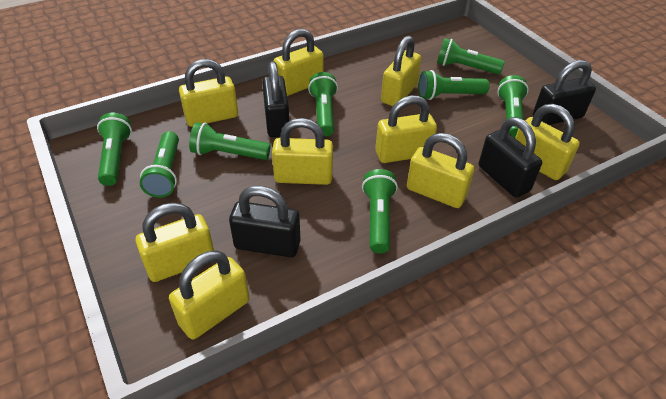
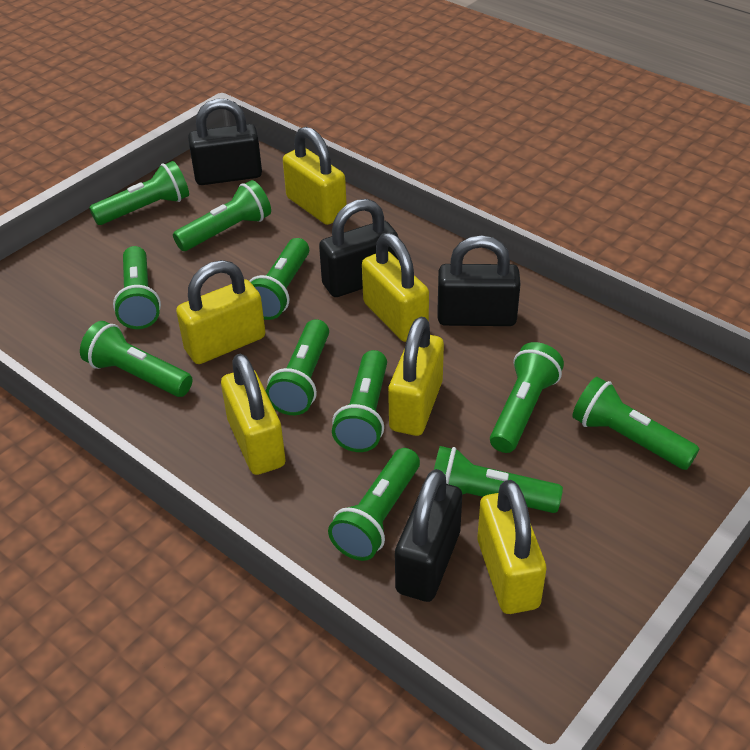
green flashlight: 8 -> 11
yellow padlock: 9 -> 6

